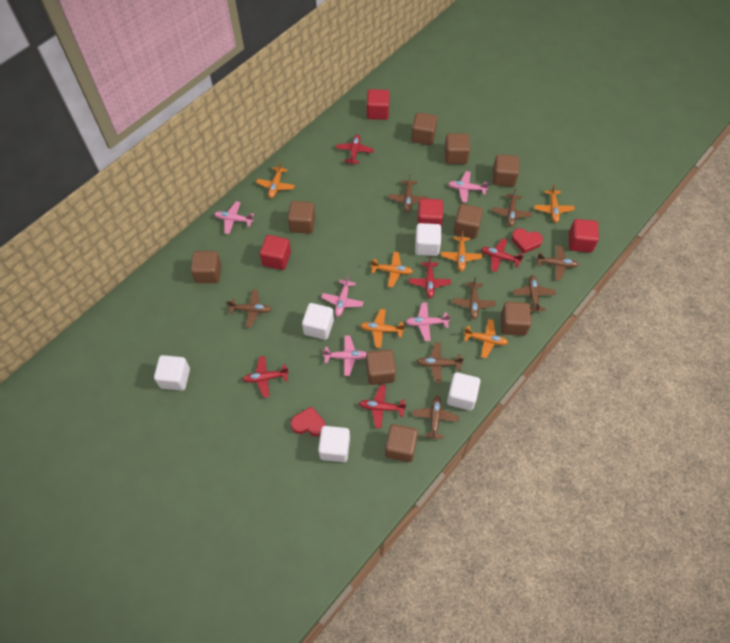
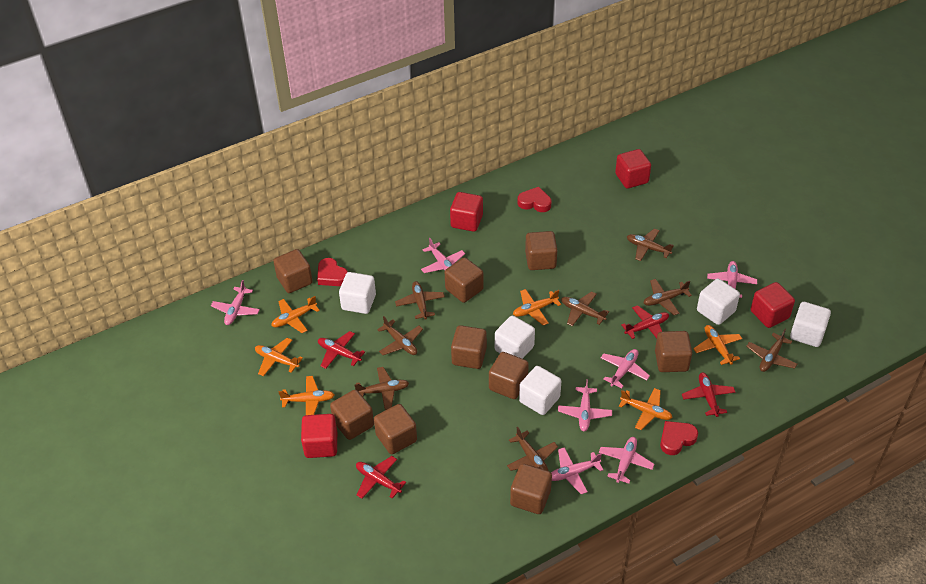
pink plane: 5 -> 7
red heart: 2 -> 3
red plane: 5 -> 4

